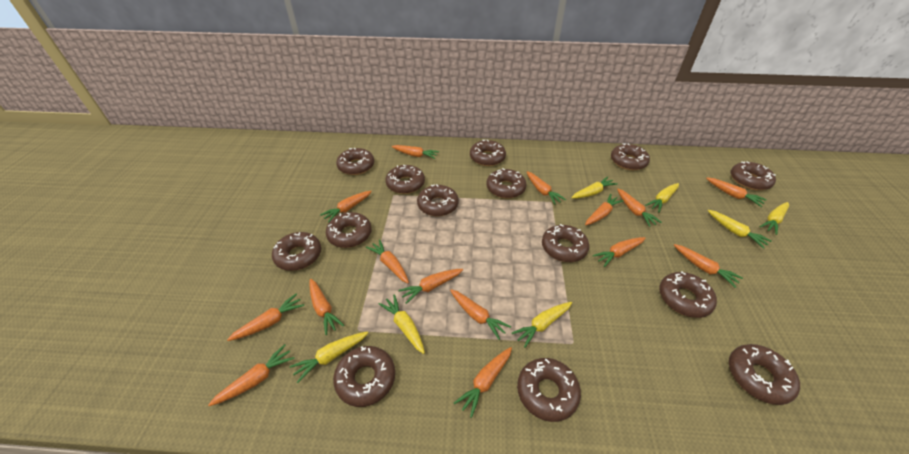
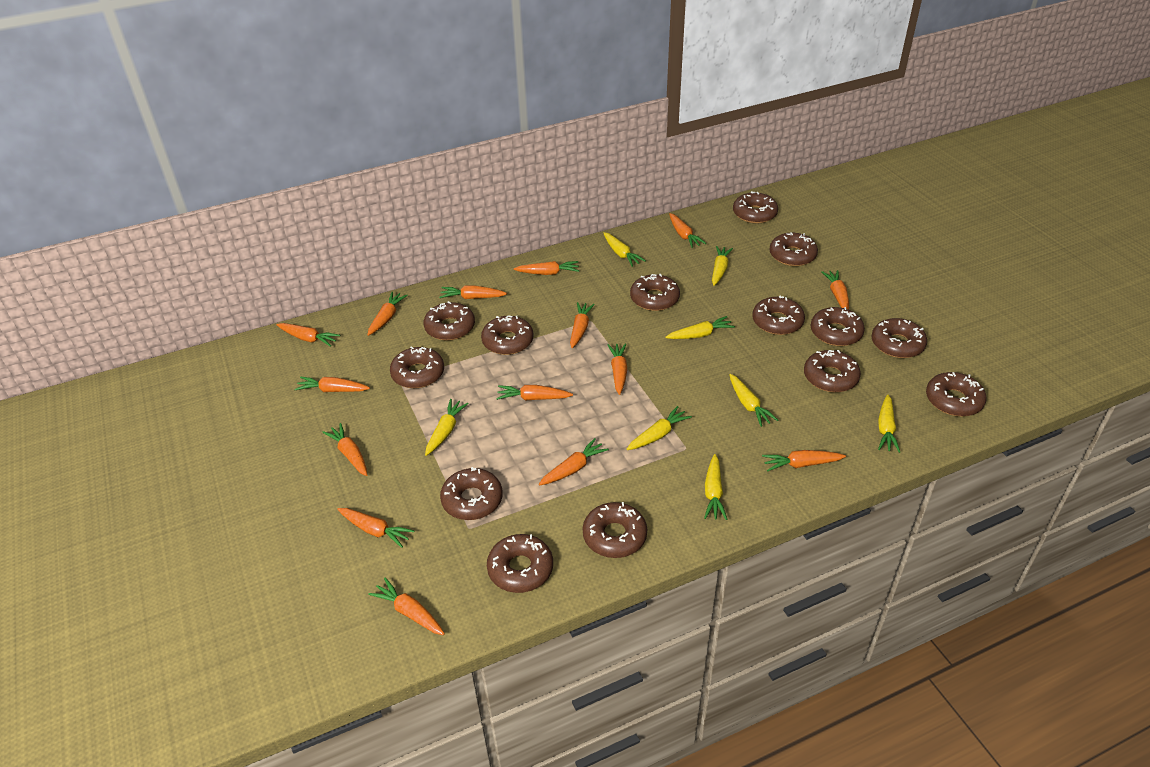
yellow carrot: 7 -> 8

